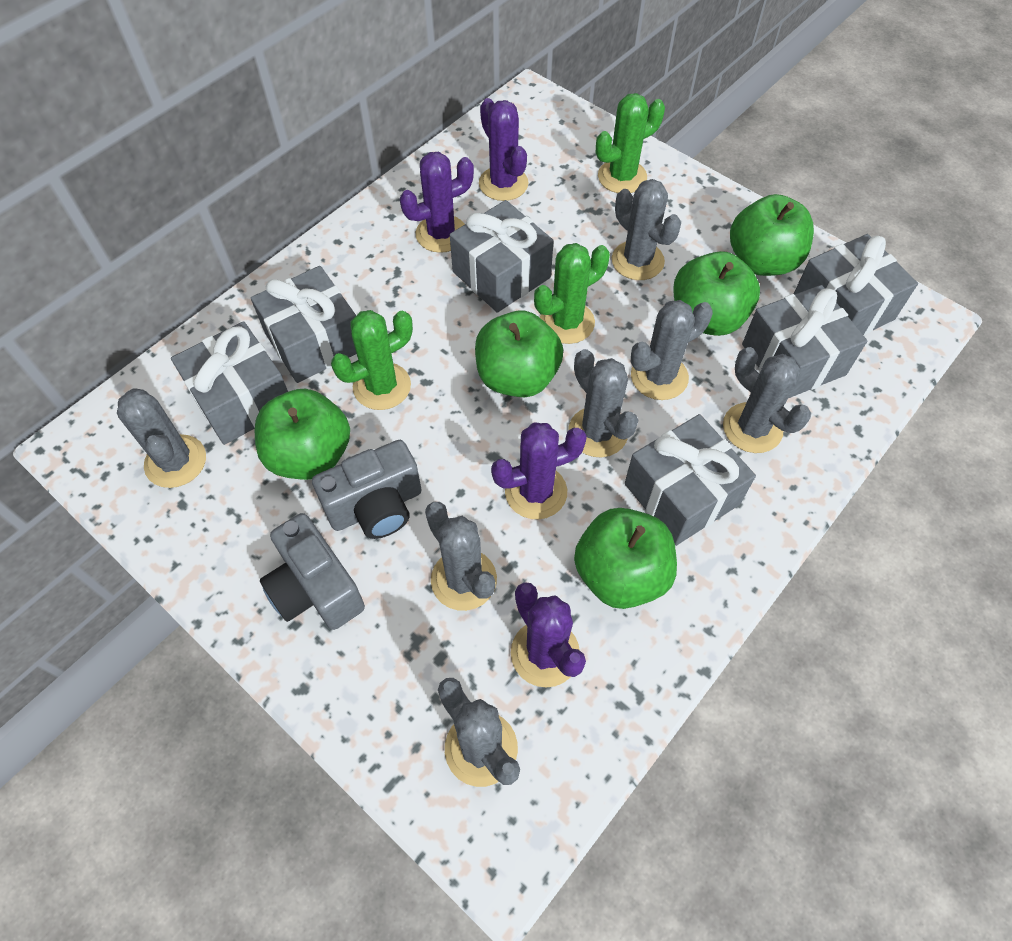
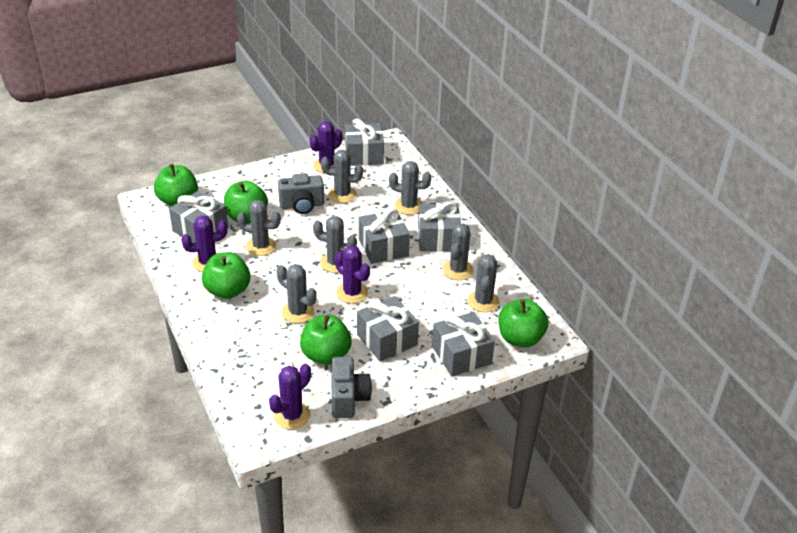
green cactus: 3 -> 0

